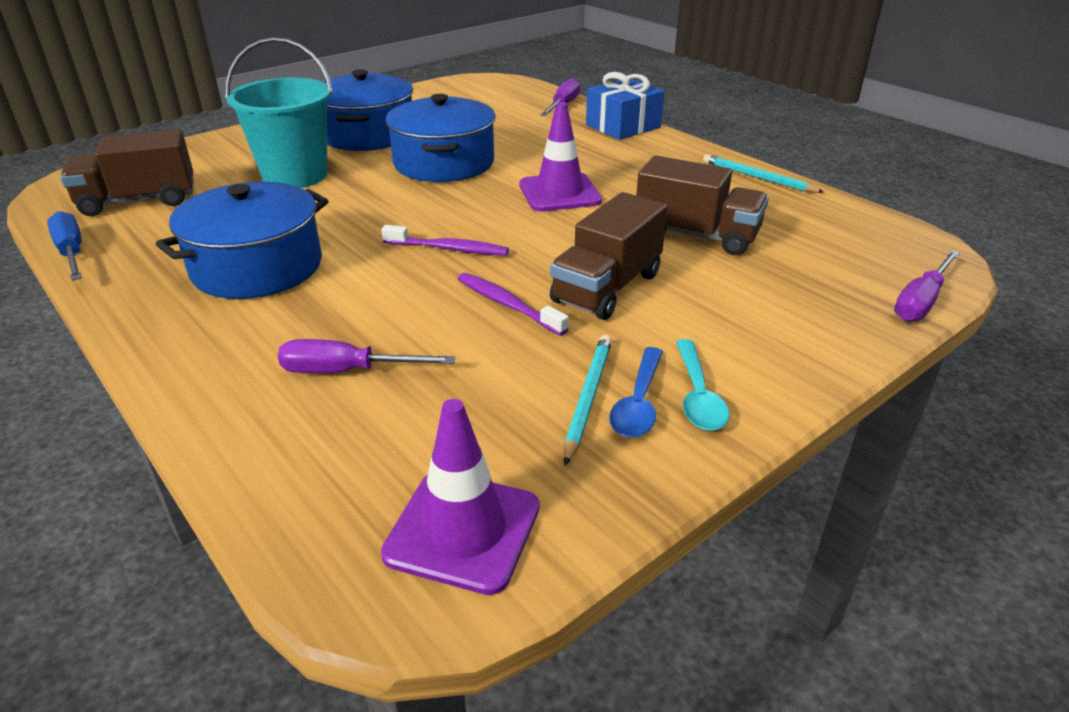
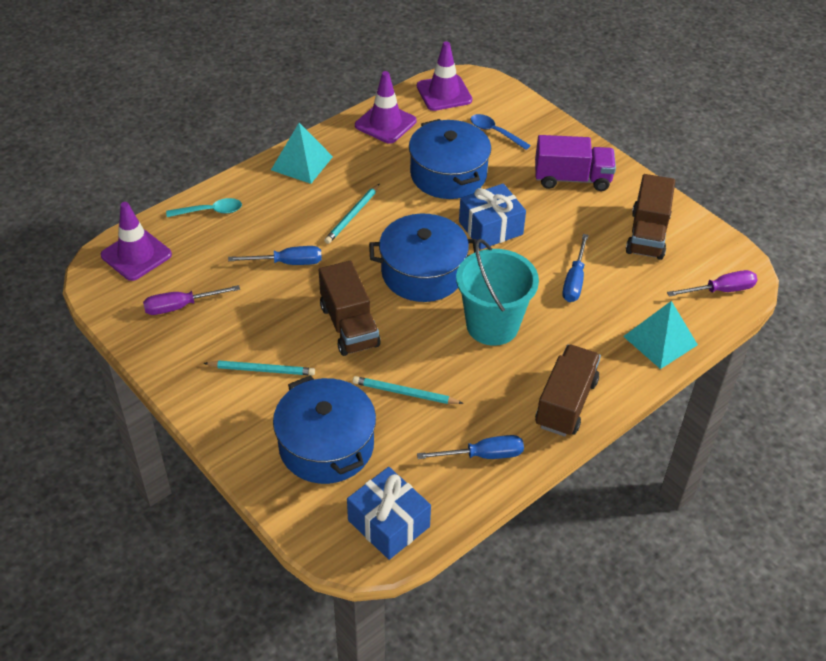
blue gift: 1 -> 2
blue screwdriver: 1 -> 3
purple screwdriver: 3 -> 2
purple toothbrush: 2 -> 0
purple traffic cone: 2 -> 3
purple truck: 0 -> 1
turquoise pencil: 2 -> 3
turquoise pyramid: 0 -> 2

